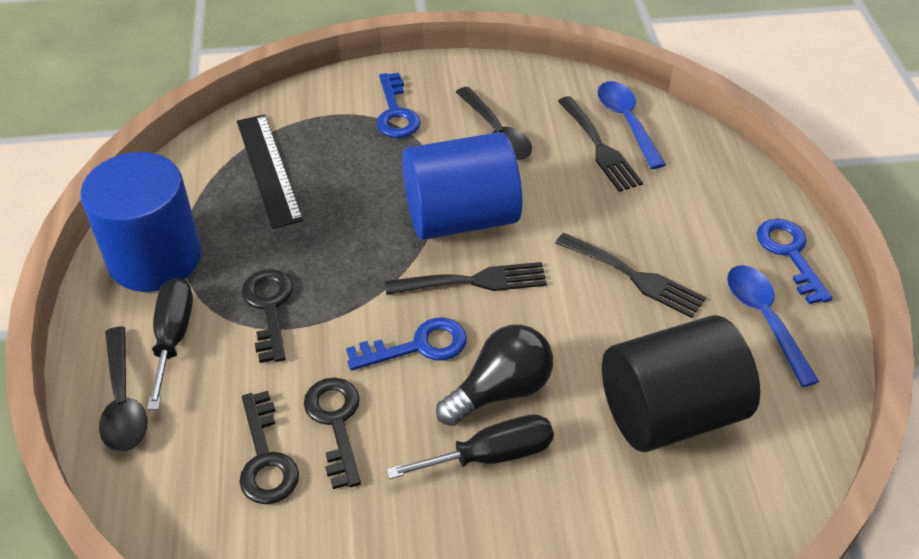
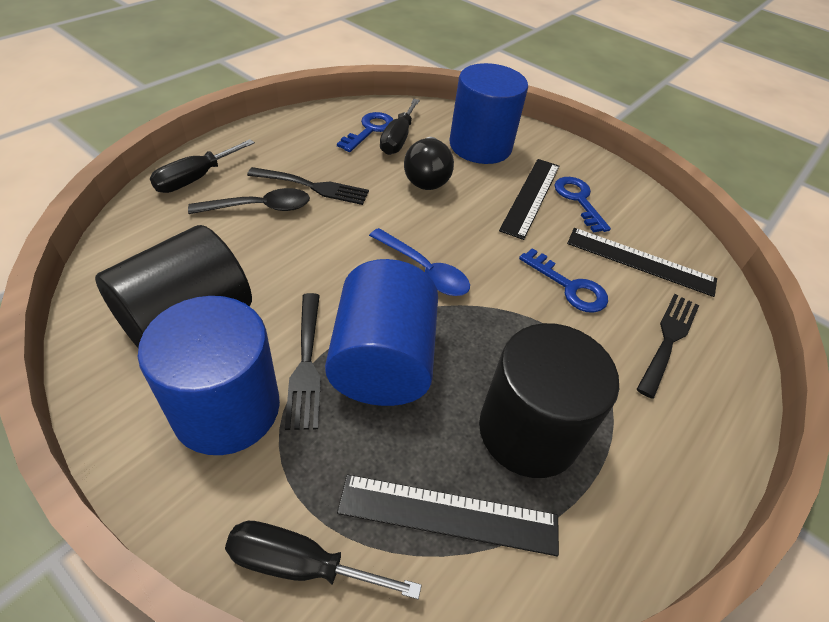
black cylinder: 1 -> 2
black key: 3 -> 0
black ruler: 1 -> 3
black screwdriver: 2 -> 3
black spoon: 2 -> 1
blue cylinder: 2 -> 3
blue spoon: 2 -> 1

